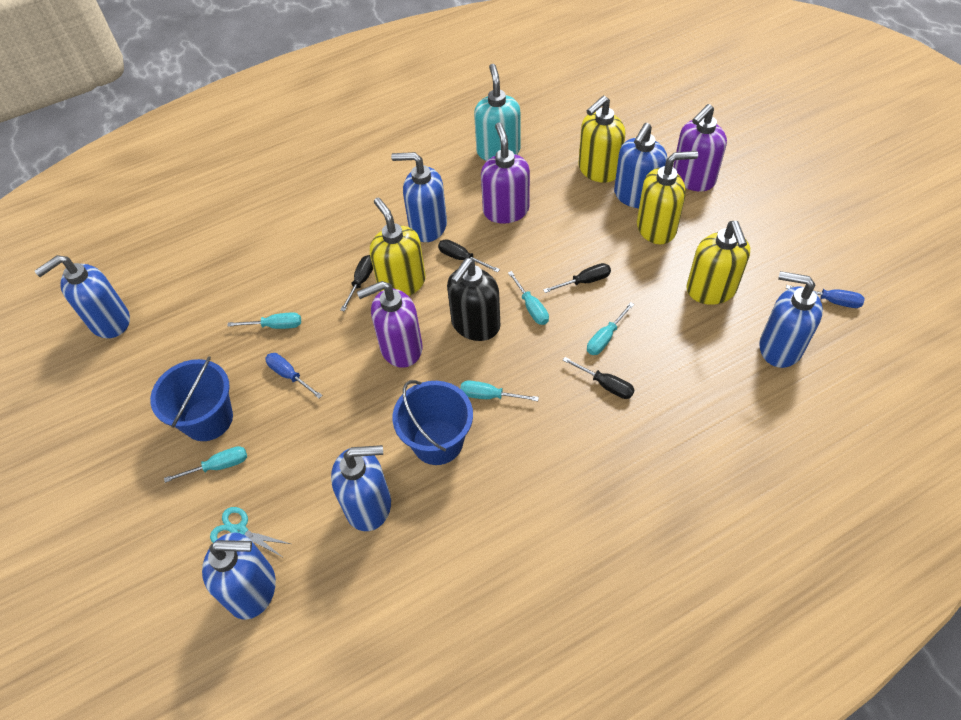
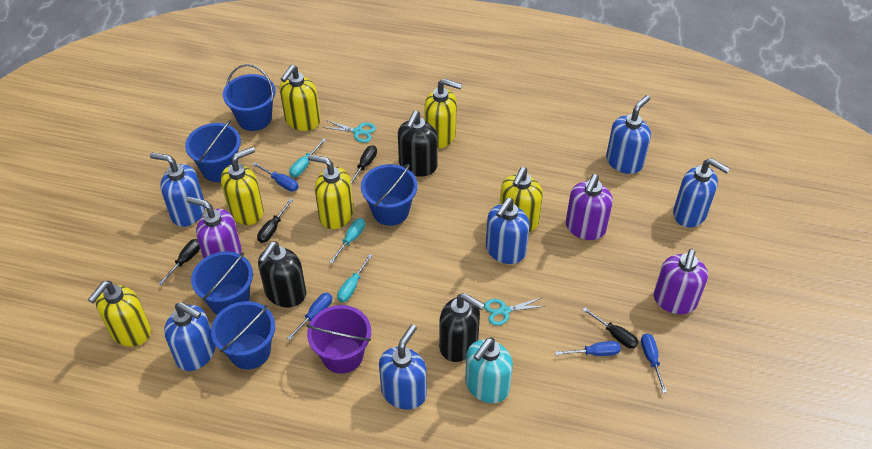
black soap dispenser: 1 -> 3
blue bucket: 2 -> 5
blue screwdriver: 2 -> 4
purple bucket: 0 -> 1
turquoise scissors: 1 -> 2
turquoise screwdriver: 5 -> 3
yellow soap dispenser: 4 -> 6

